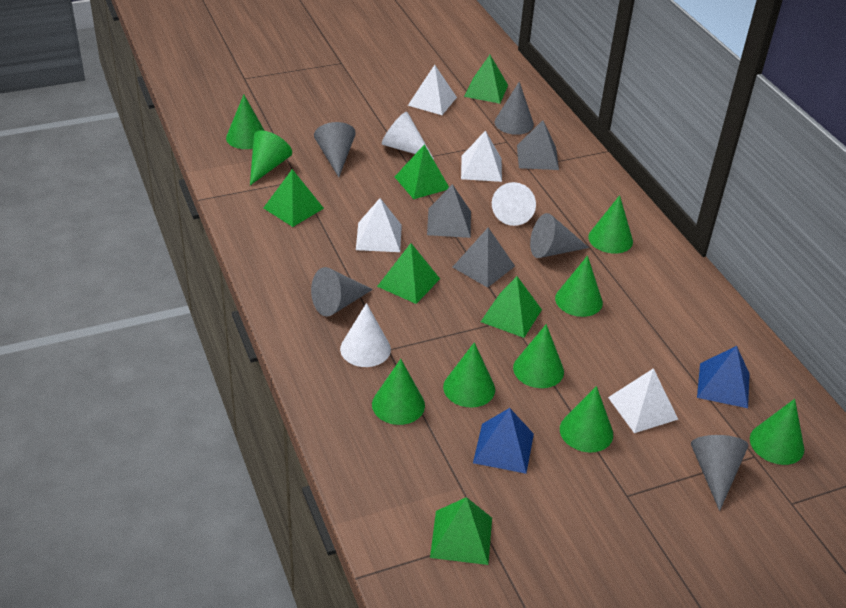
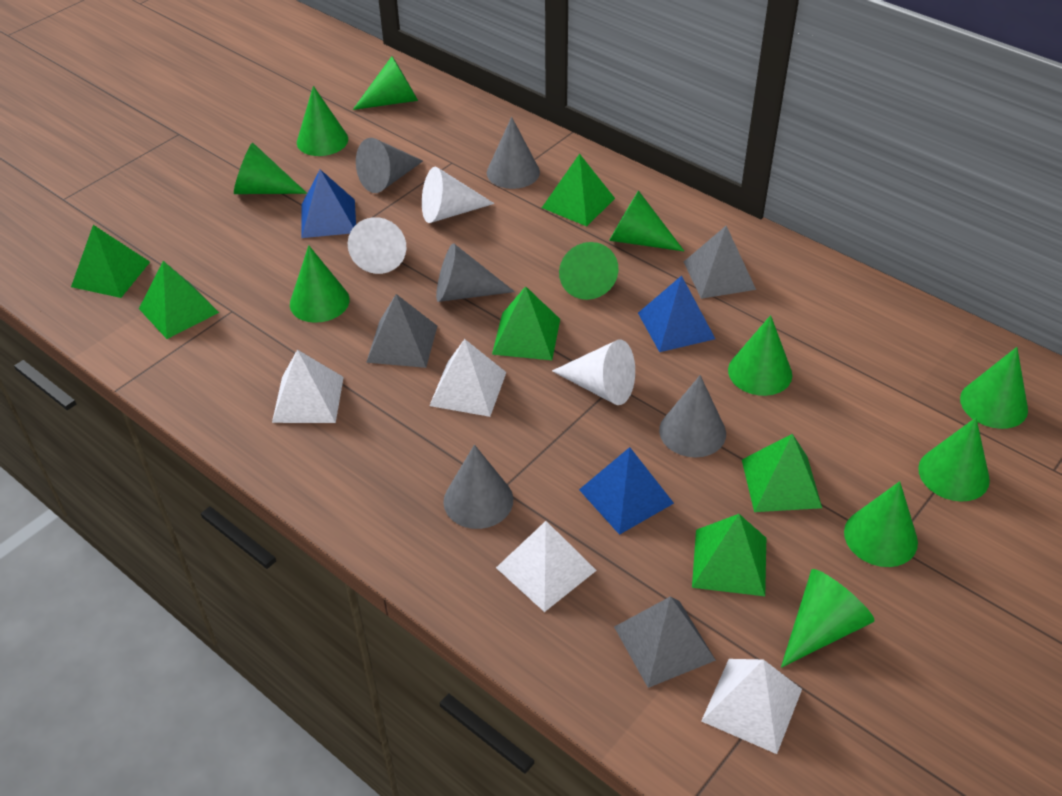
blue pyramid: 2 -> 3
green cone: 9 -> 11

